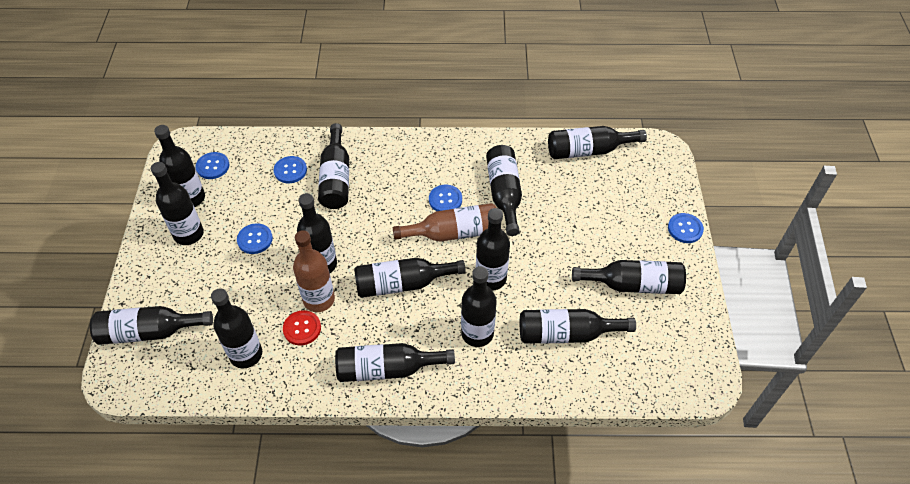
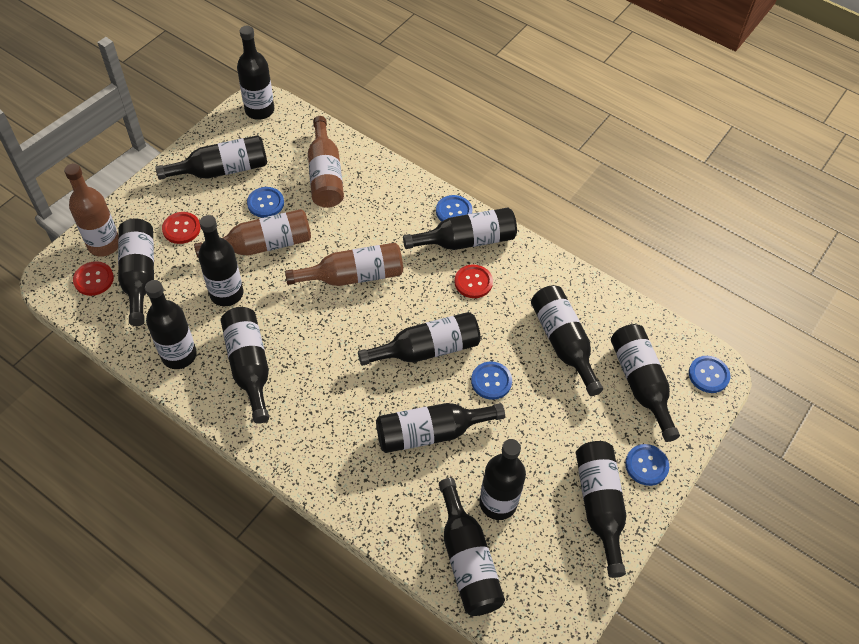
brown bottle: 2 -> 4
red button: 1 -> 3

